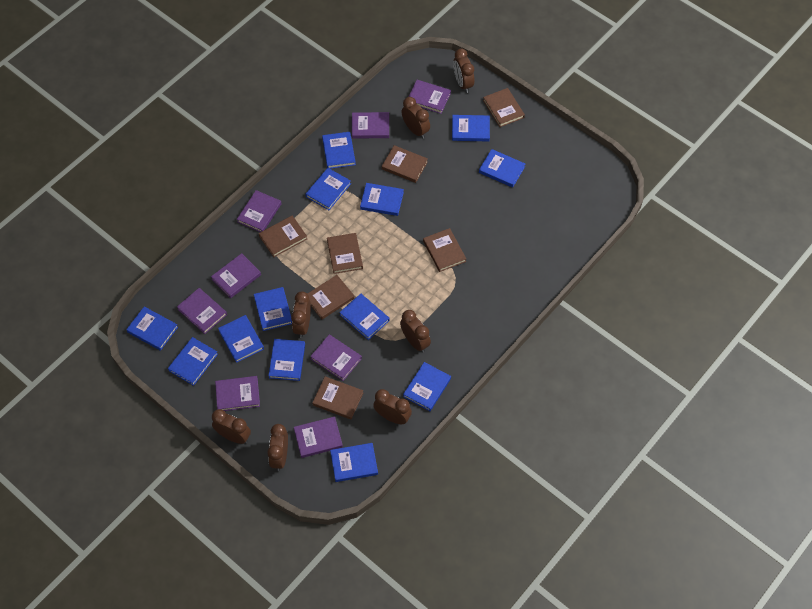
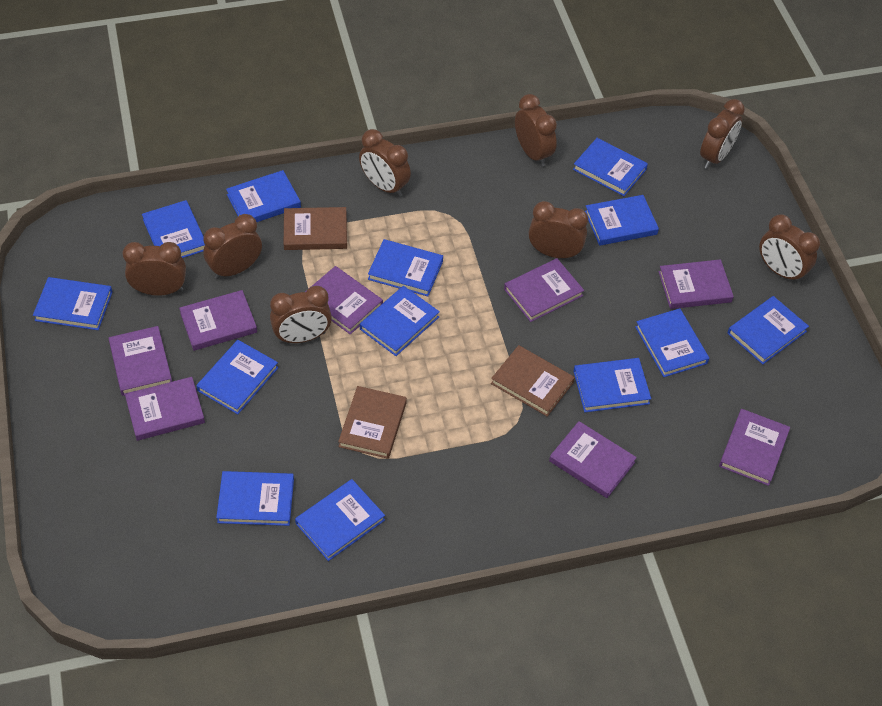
brown book: 7 -> 3
brown clock: 7 -> 8

